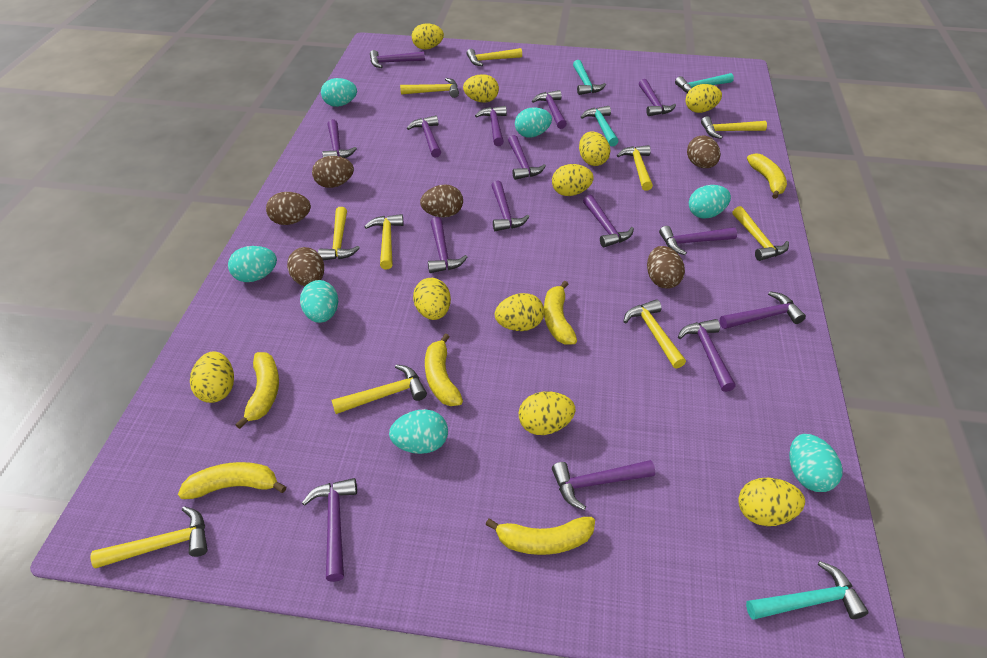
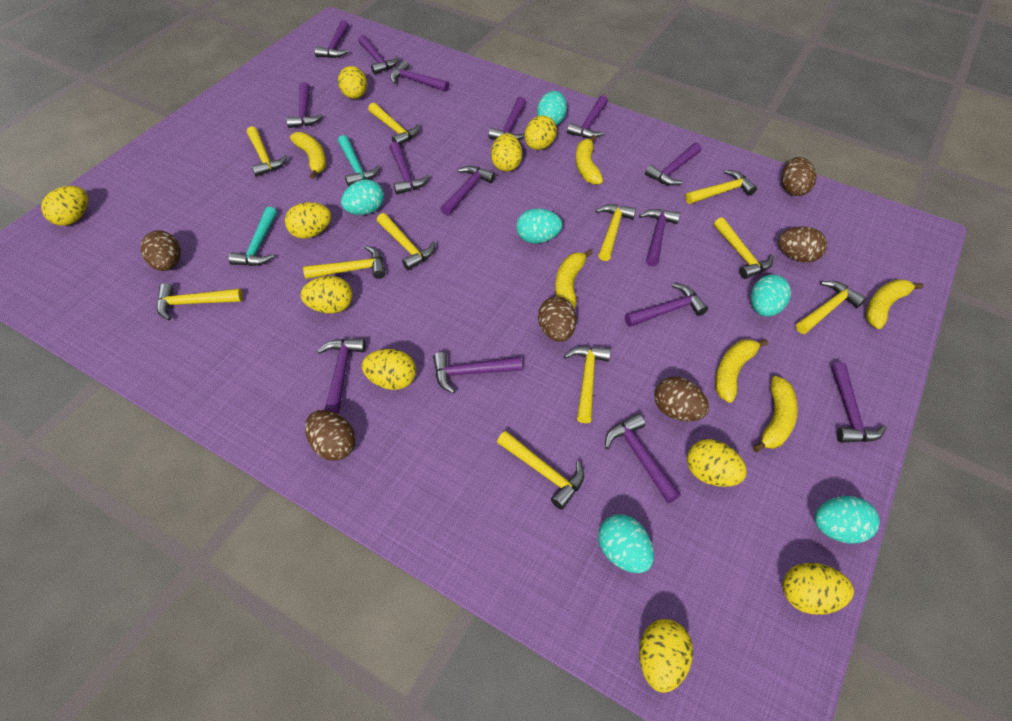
turquoise egg: 7 -> 6
turquoise hammer: 4 -> 2
yellow hammer: 10 -> 11

